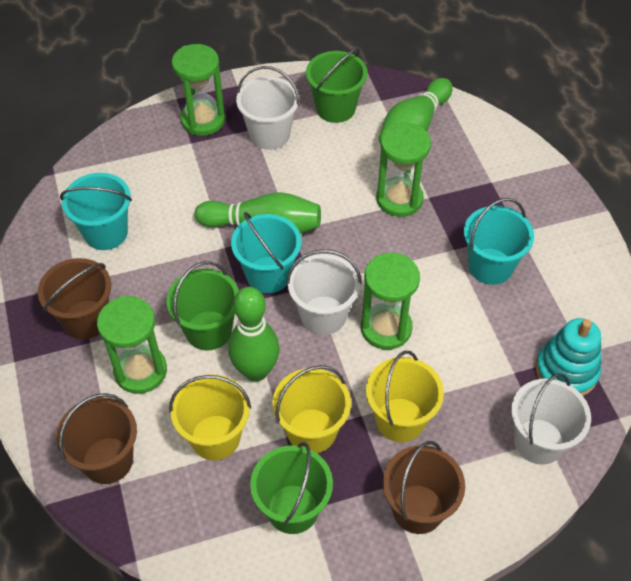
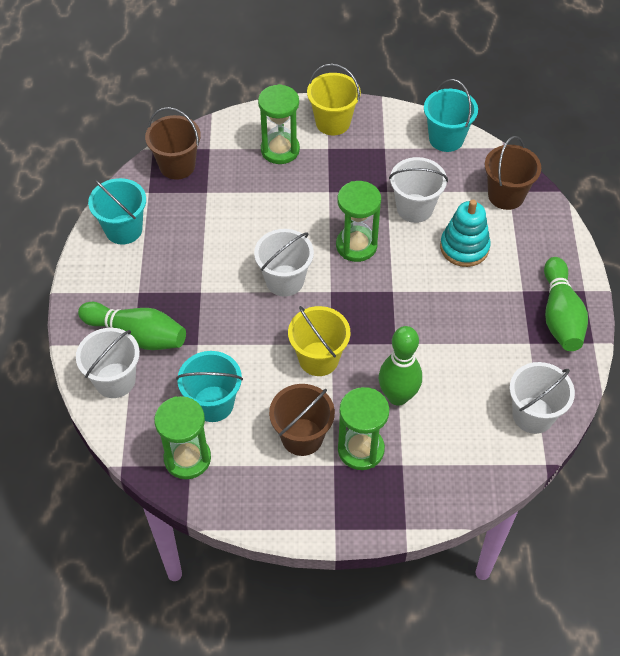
green bucket: 3 -> 0
white bucket: 3 -> 4
yellow bucket: 3 -> 2

